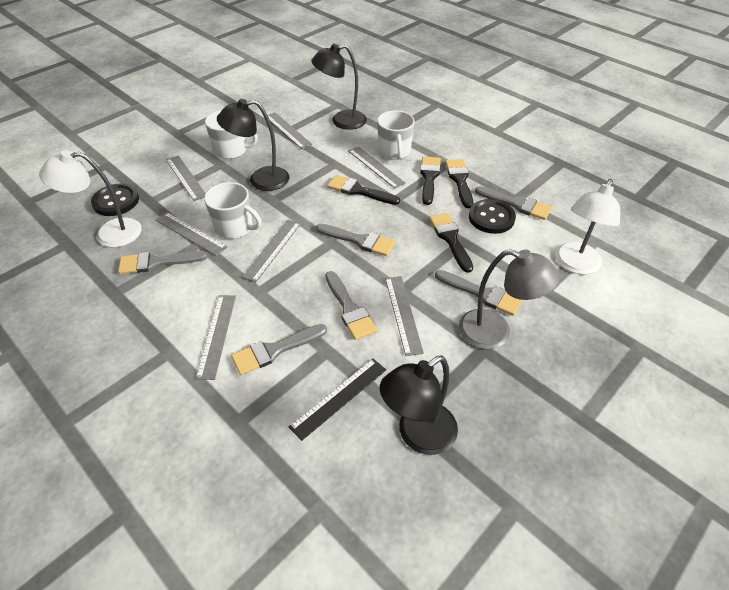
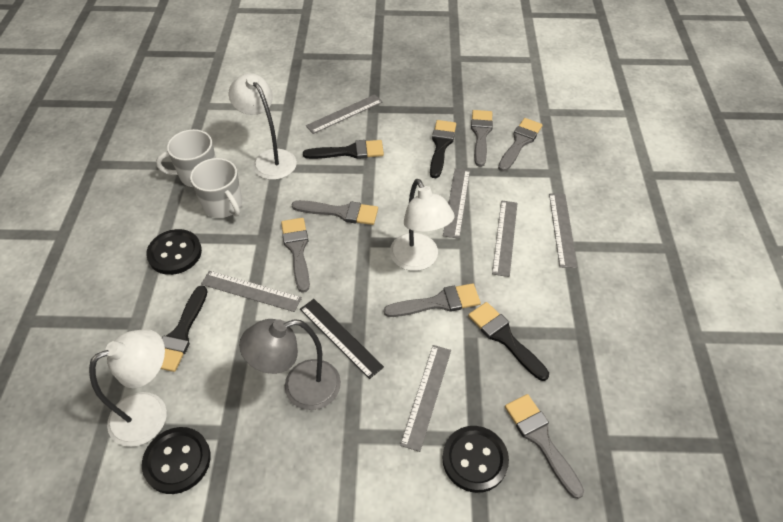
black button: 2 -> 3
black lamp: 3 -> 0
grey ruler: 7 -> 6
white lamp: 2 -> 3
white mug: 3 -> 2

